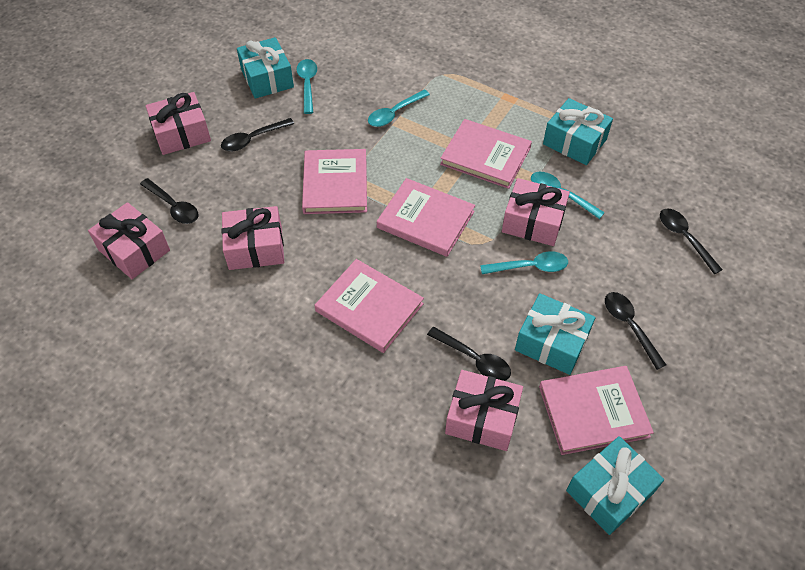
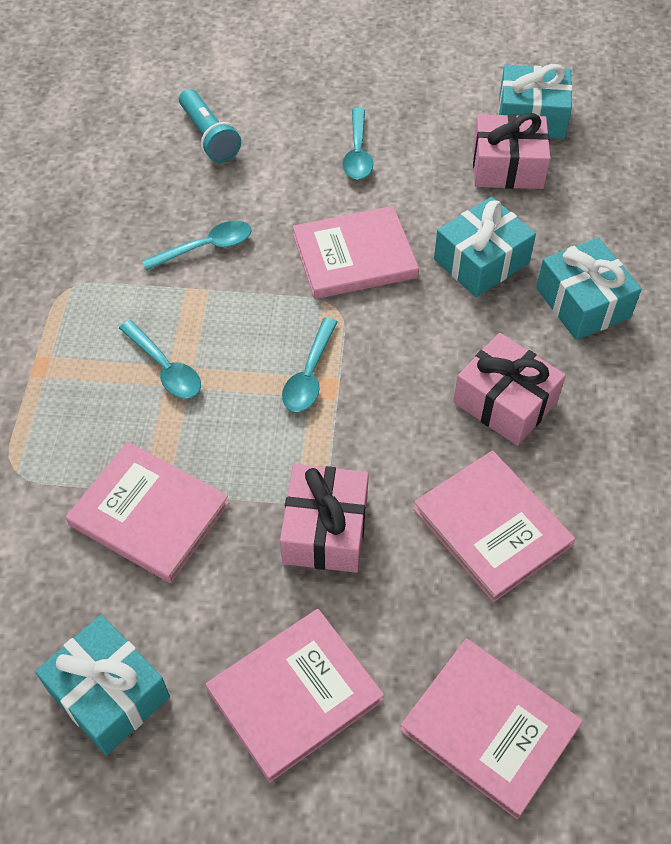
black spoon: 5 -> 0
pink gift: 5 -> 3
turquoise flashlight: 0 -> 1

